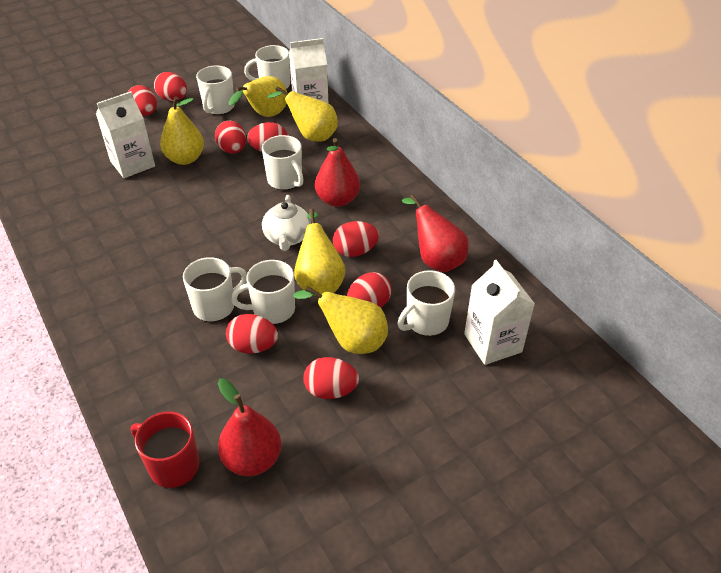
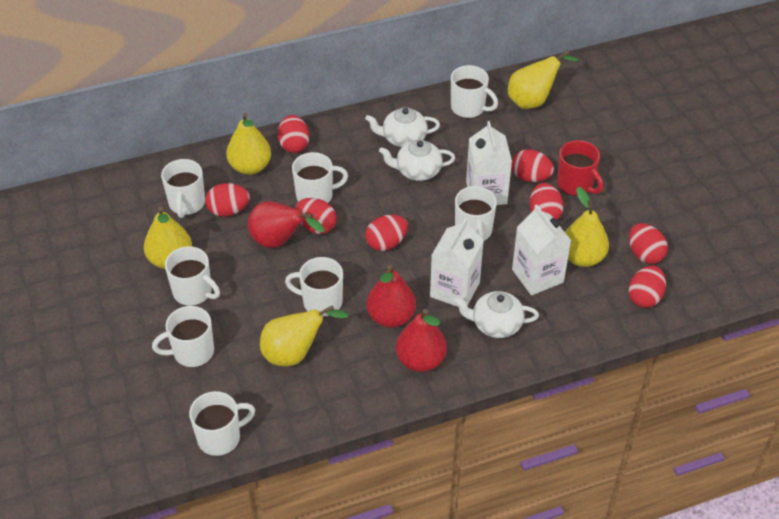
white mug: 6 -> 8
white teapot: 1 -> 3

